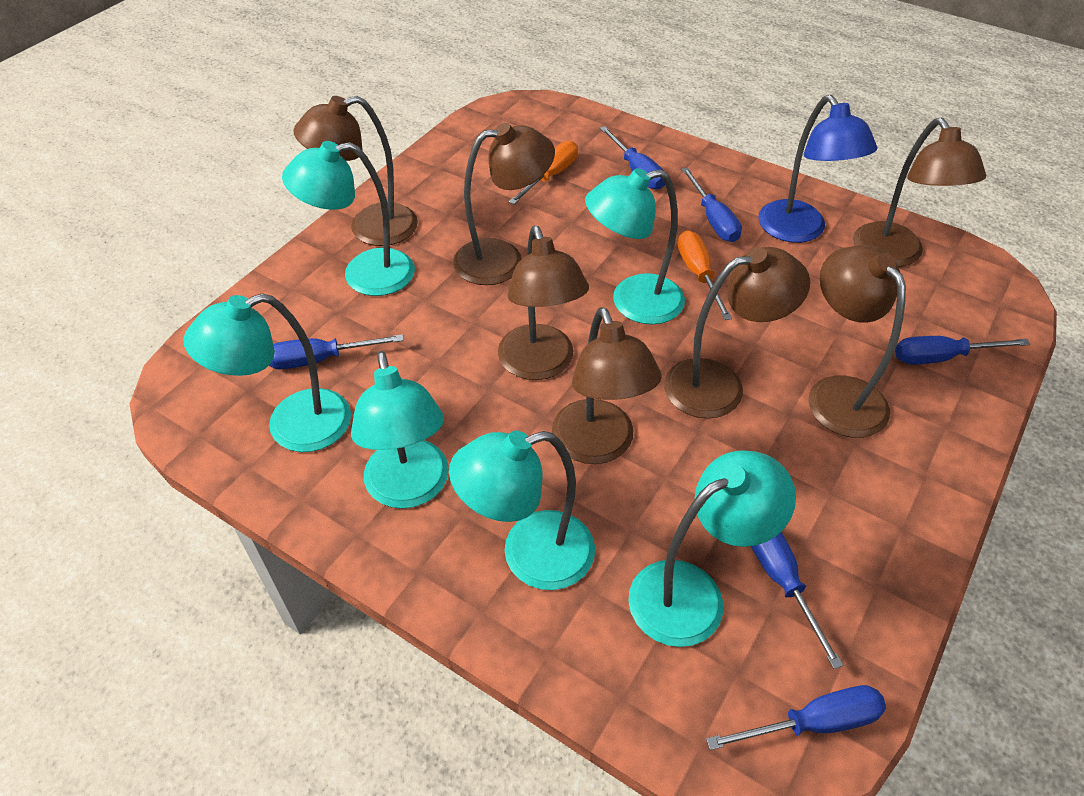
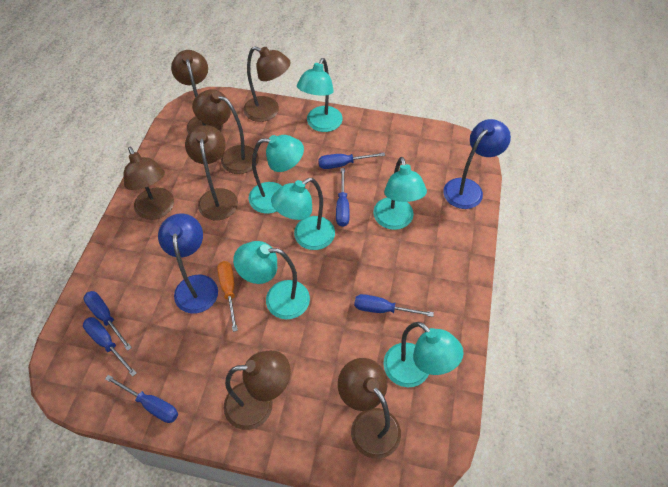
blue lamp: 1 -> 2
orange screwdriver: 2 -> 1

